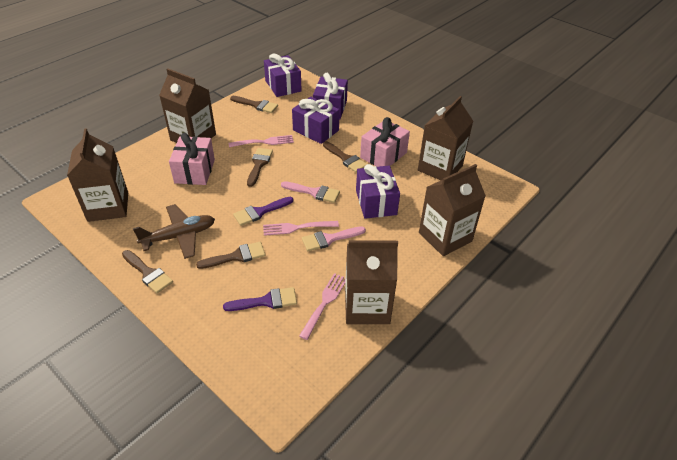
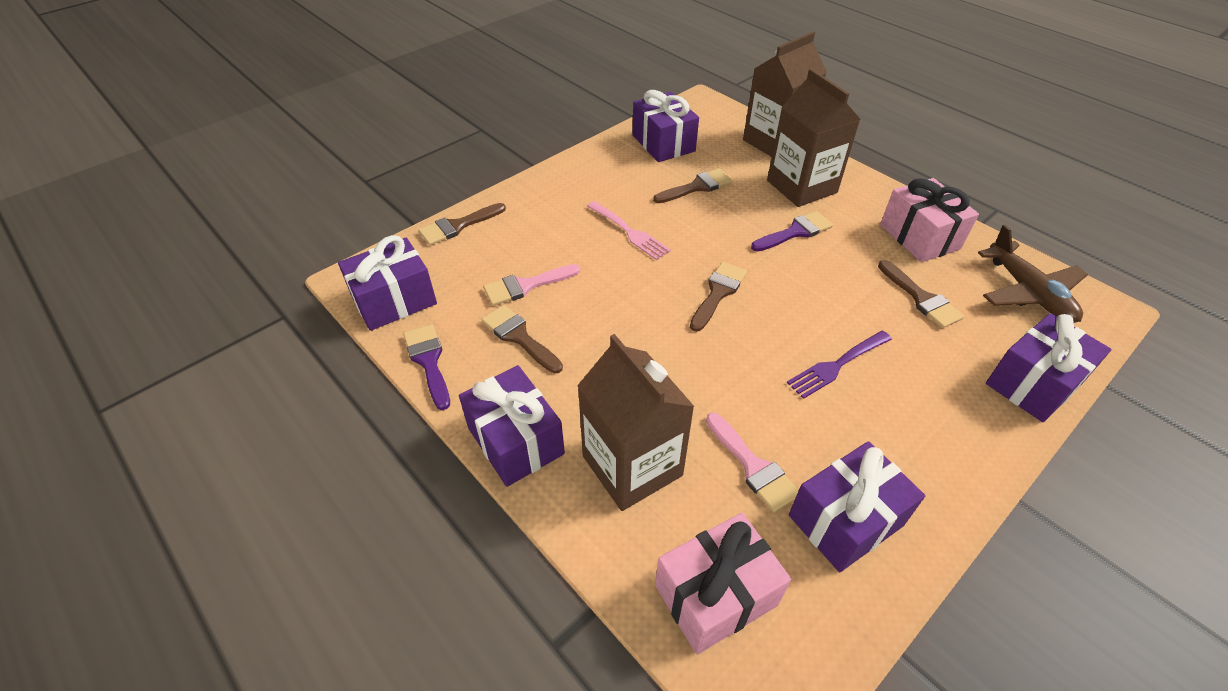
brown carton: 5 -> 3
pink fork: 3 -> 1
purple fork: 0 -> 1
purple gift: 4 -> 5

